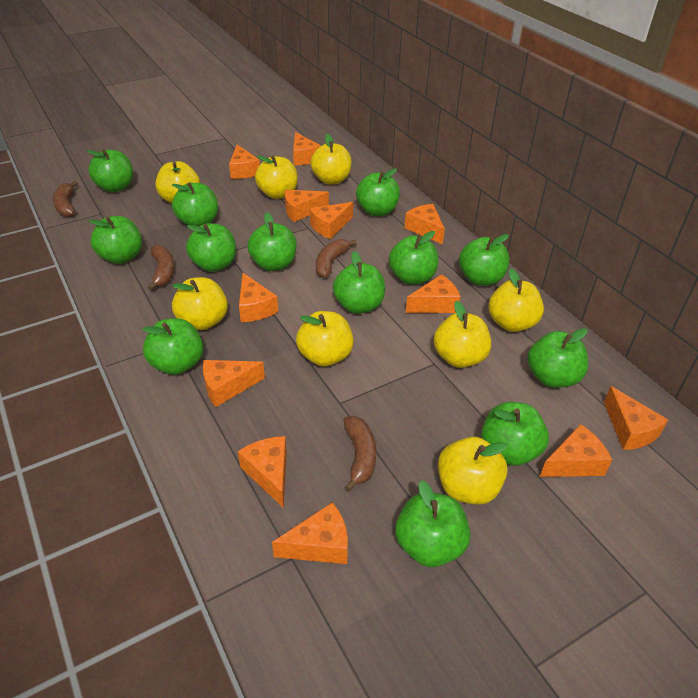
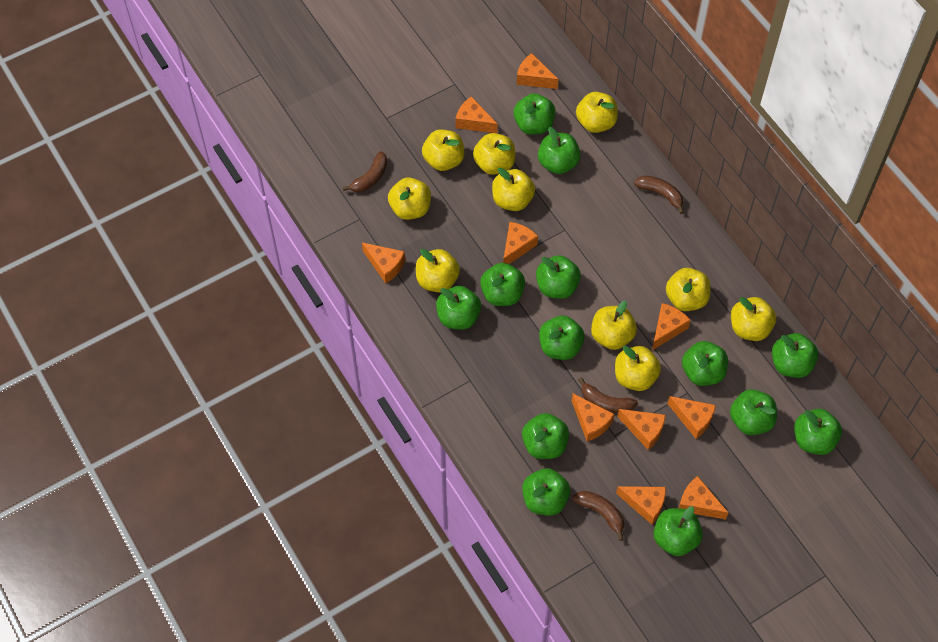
orange cheese: 12 -> 10
yellow apple: 8 -> 10

